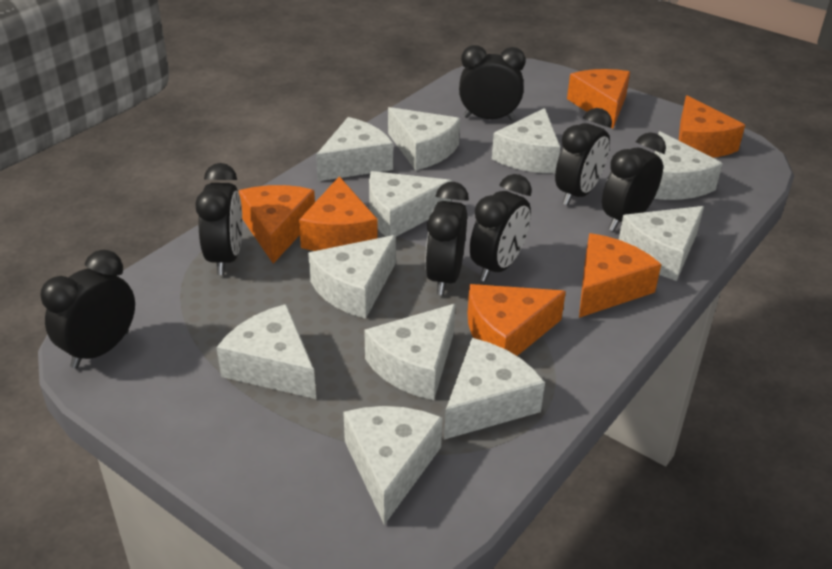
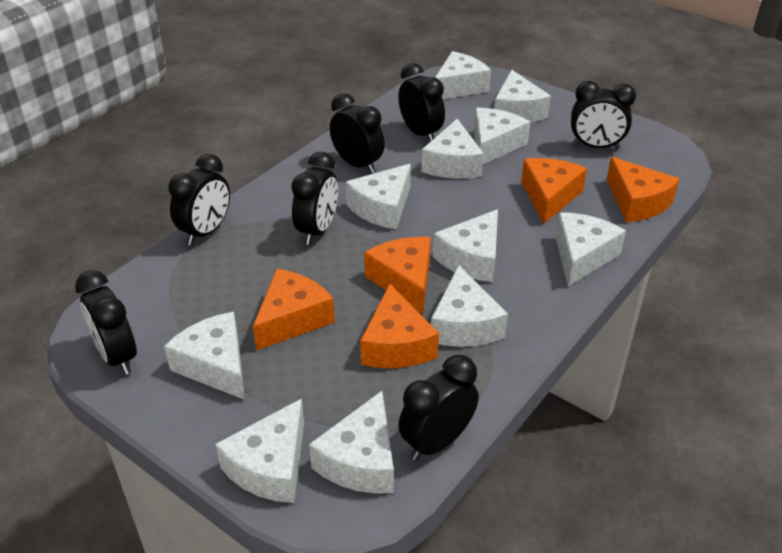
orange cheese: 6 -> 5

